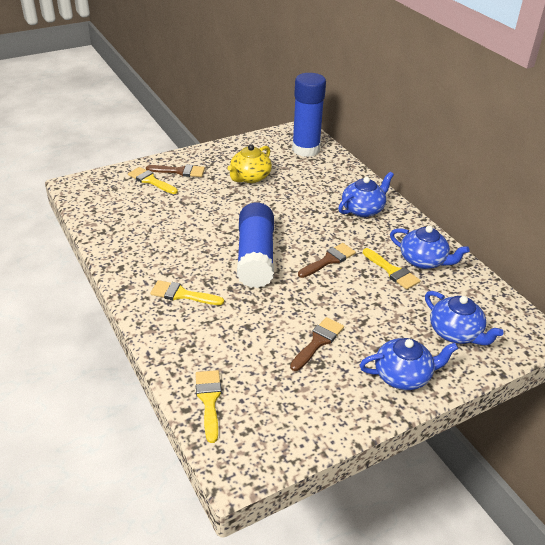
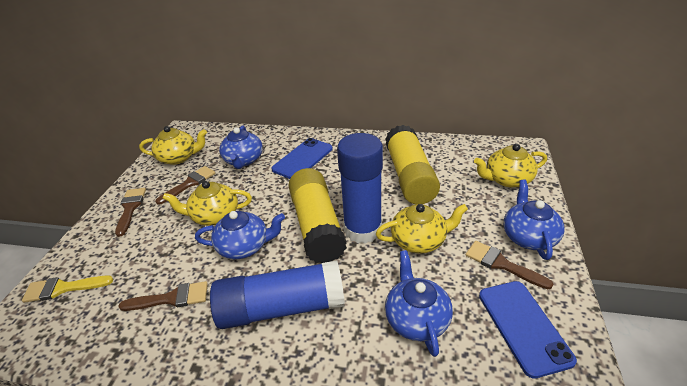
blue phone: 0 -> 2
brown brush: 3 -> 4
yellow brush: 4 -> 1
yellow glue stick: 0 -> 2
yellow teapot: 1 -> 4

